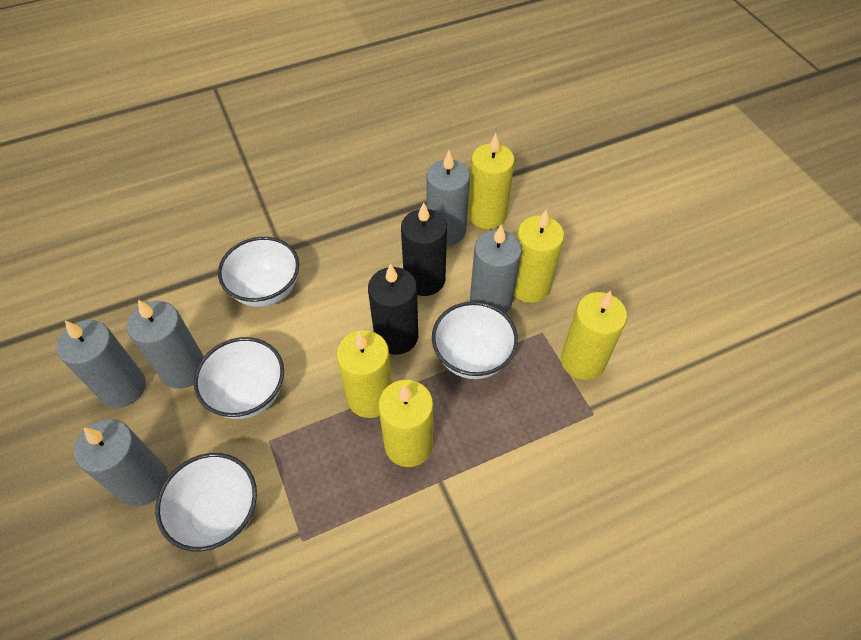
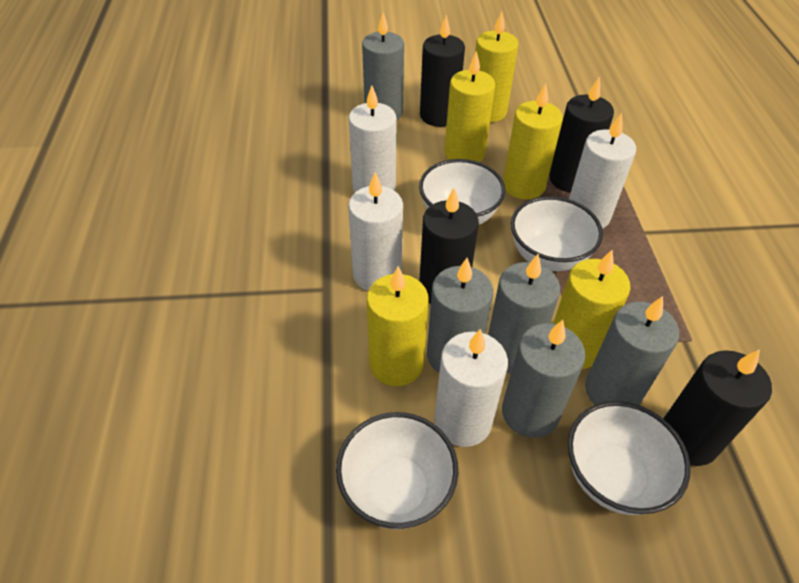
black candle: 2 -> 4
white candle: 0 -> 4

